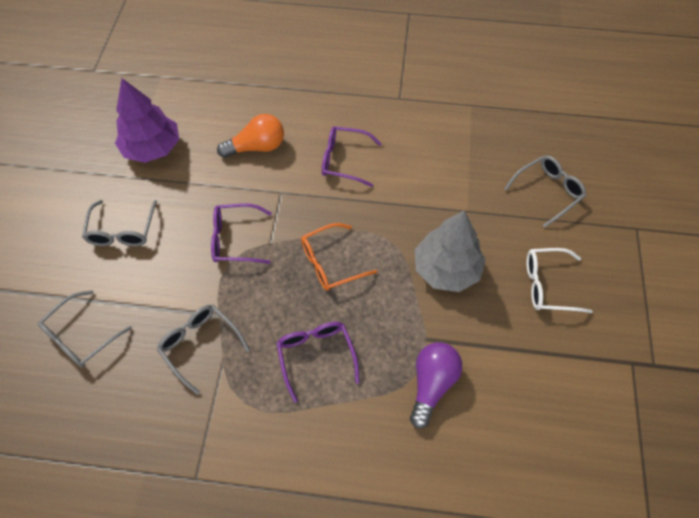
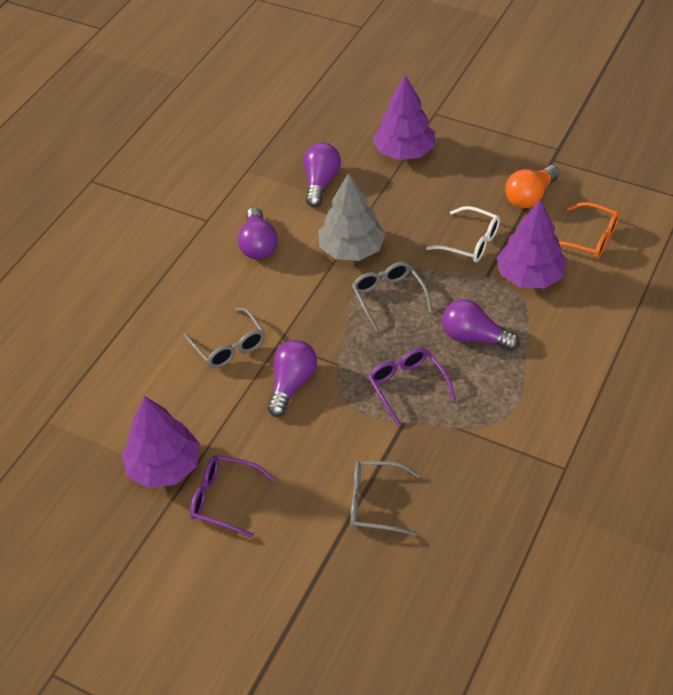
grey glasses: 4 -> 3
purple glasses: 3 -> 2
purple light bulb: 1 -> 4
purple tree: 1 -> 3

